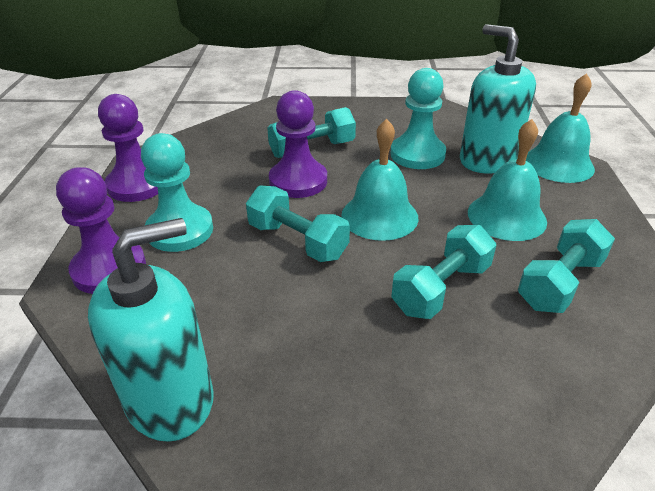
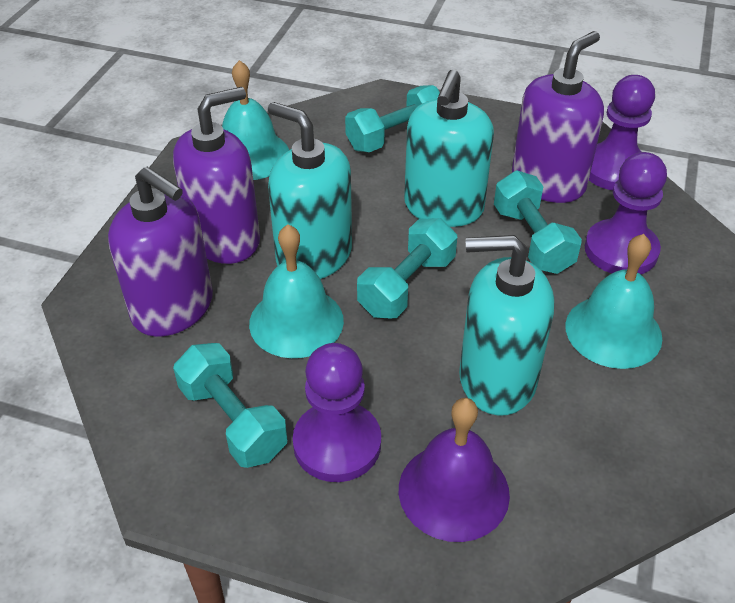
purple bell: 0 -> 1
purple soap dispenser: 0 -> 3
turquoise pawn: 2 -> 0
turquoise soap dispenser: 2 -> 3

